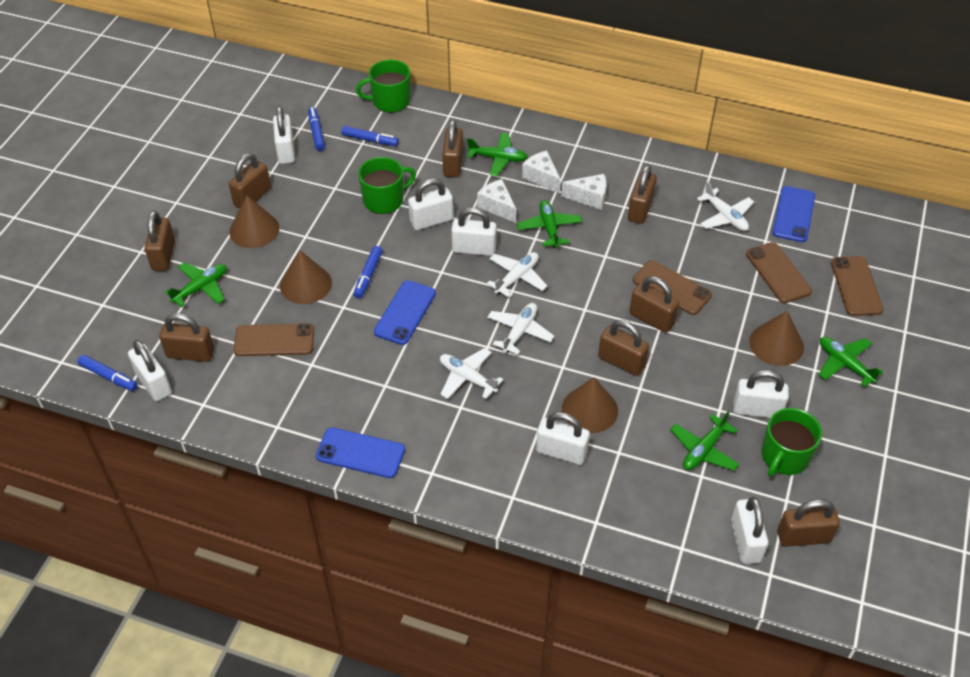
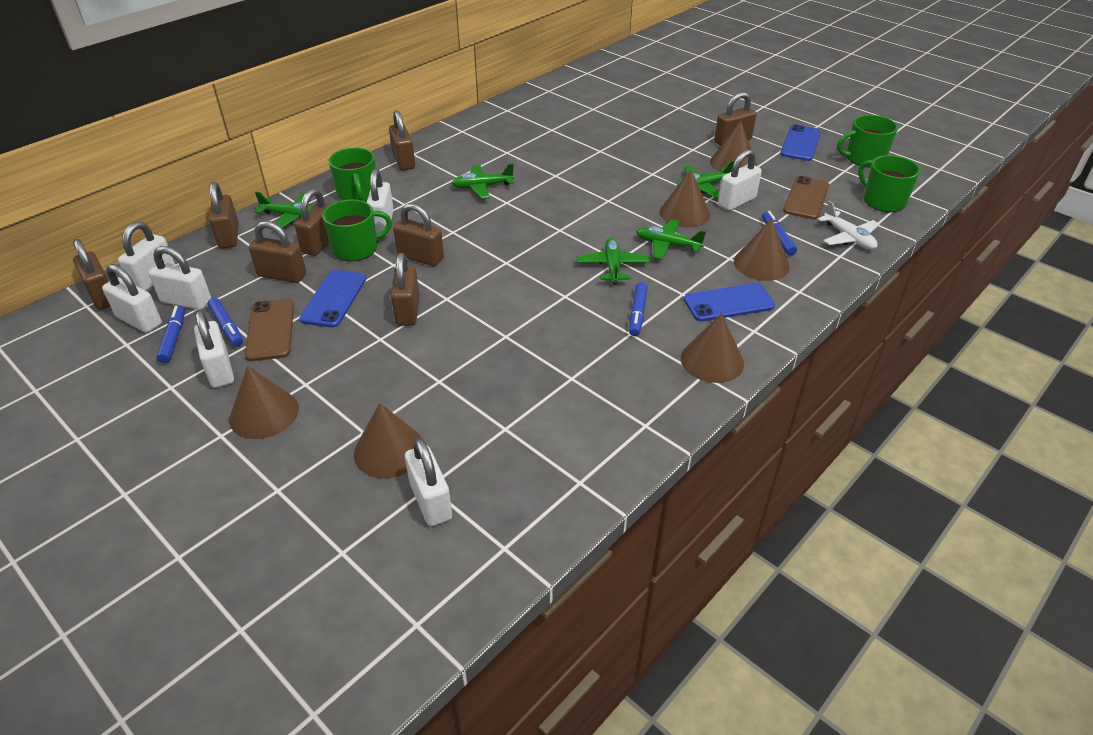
brown cone: 4 -> 6
brown phone: 4 -> 2
green mug: 3 -> 4
white cheese: 3 -> 0
white plane: 4 -> 1

